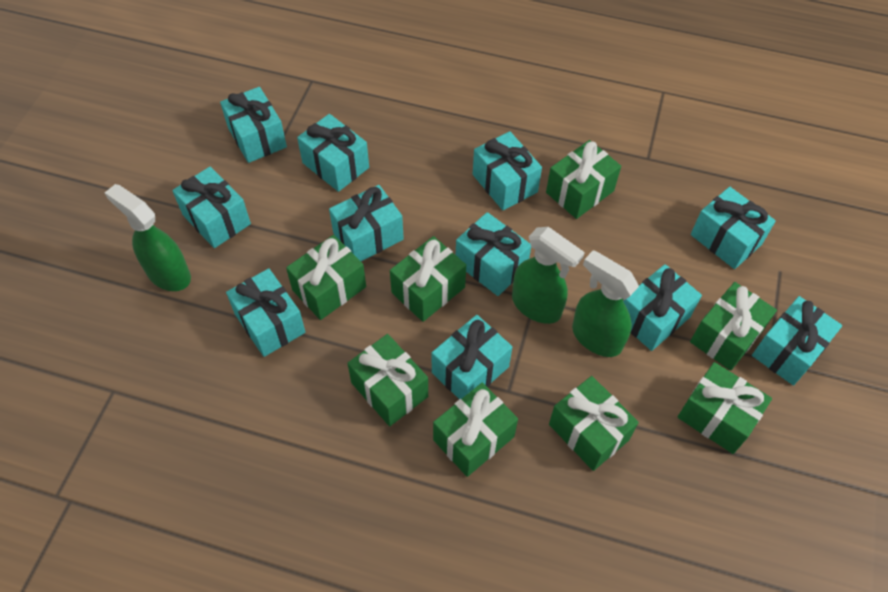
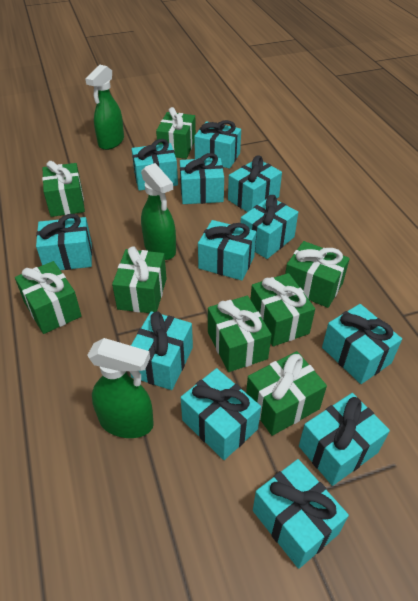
turquoise gift: 11 -> 12

